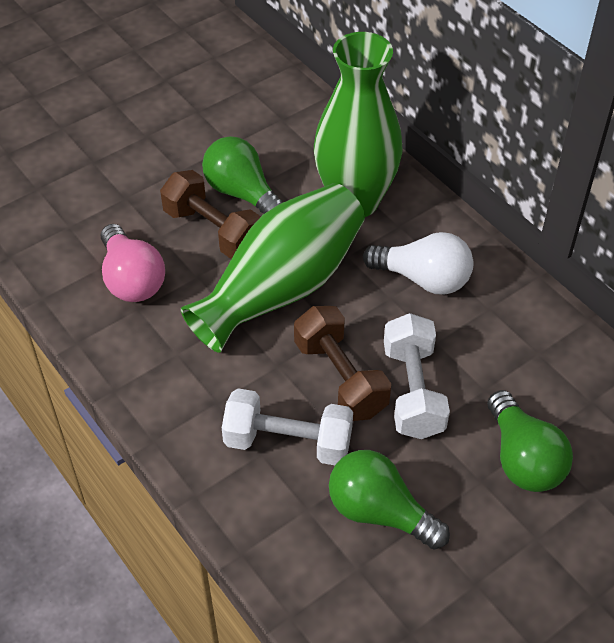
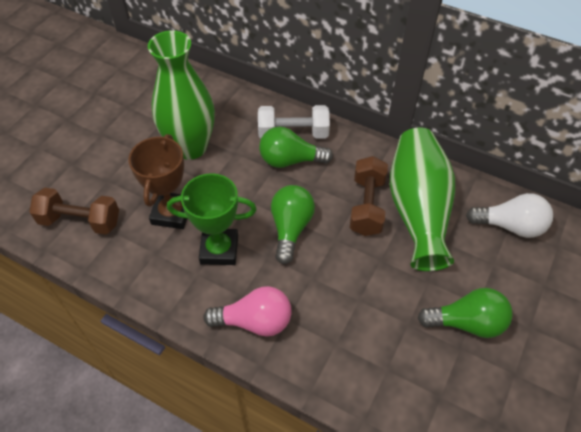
brown trophy: 0 -> 1
green trophy: 0 -> 1
white dumbbell: 2 -> 1

